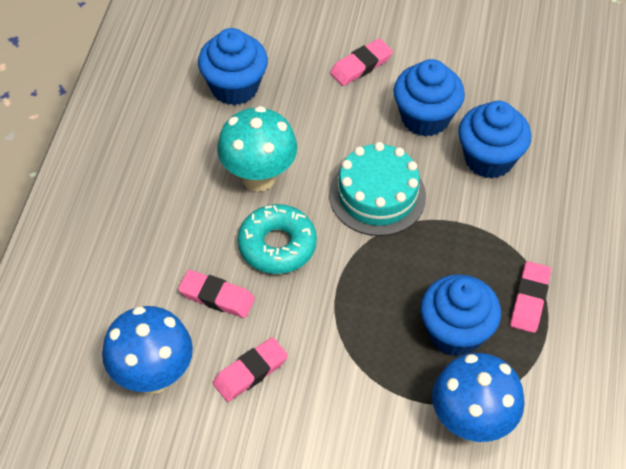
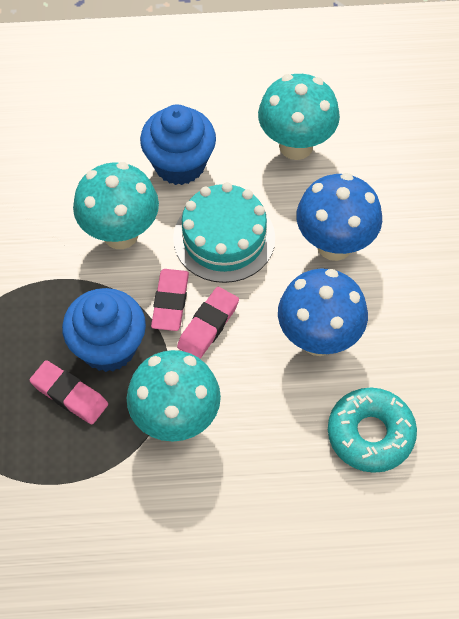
blue cupcake: 4 -> 2
pink eraser: 4 -> 3
turquoise mushroom: 1 -> 3

